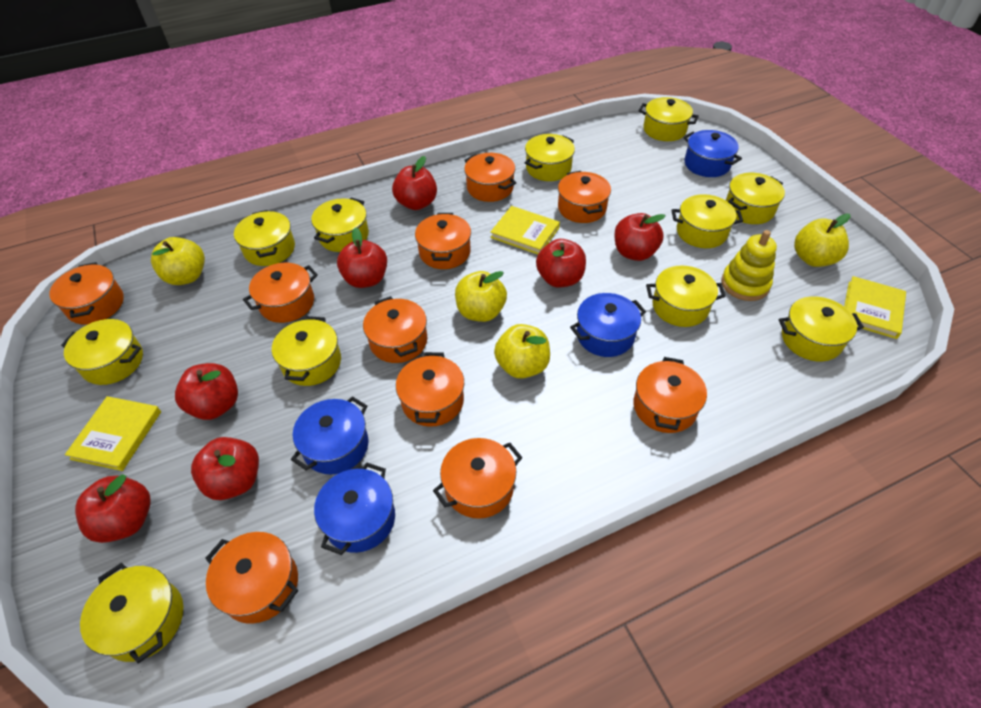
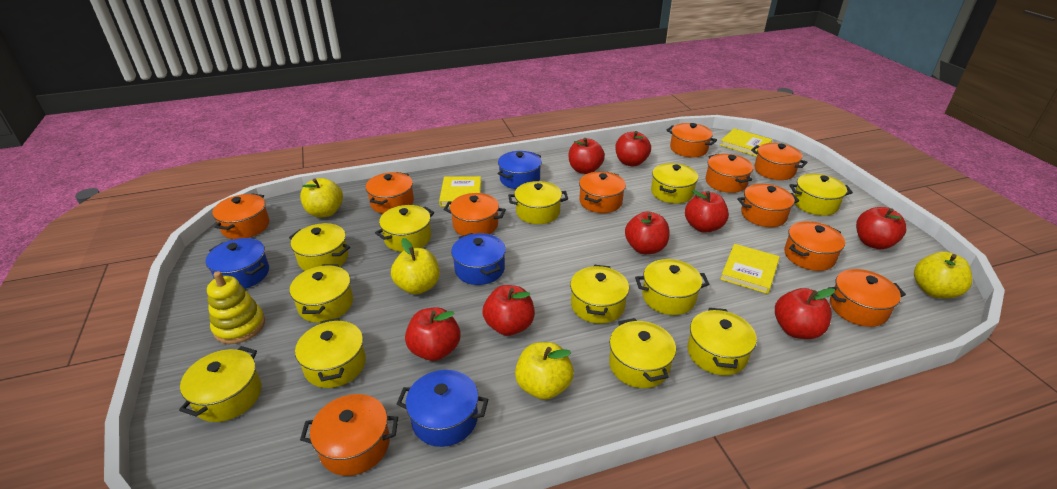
orange pot: 10 -> 11
red apple: 7 -> 8
yellow pot: 11 -> 12

